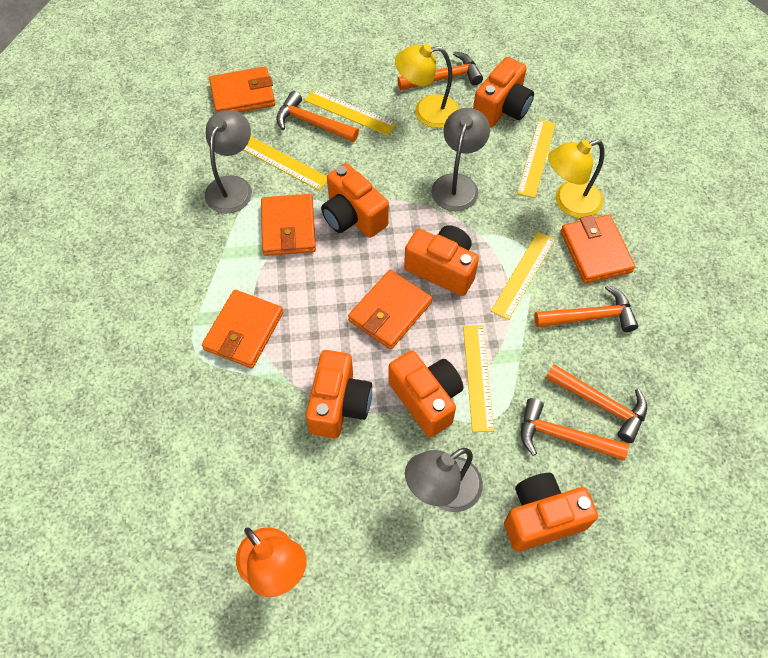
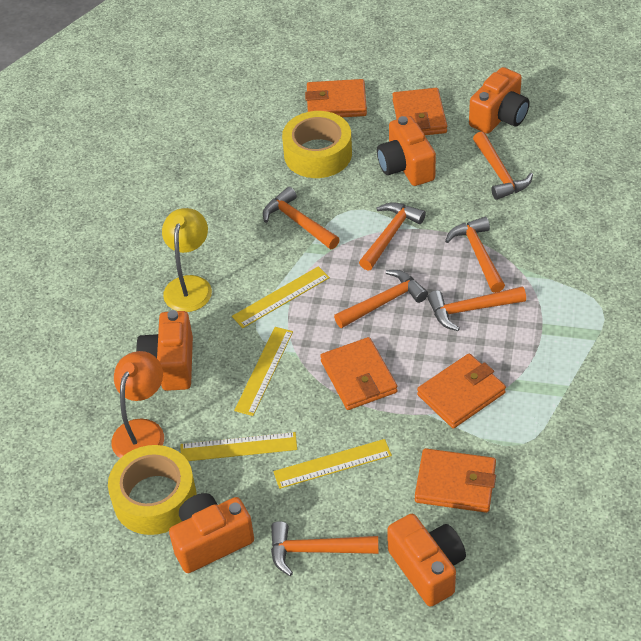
grey lamp: 3 -> 0
orange camera: 6 -> 5
orange hammer: 5 -> 7
yellow lamp: 2 -> 1
yellow ruler: 5 -> 4
yellow tape: 0 -> 2

